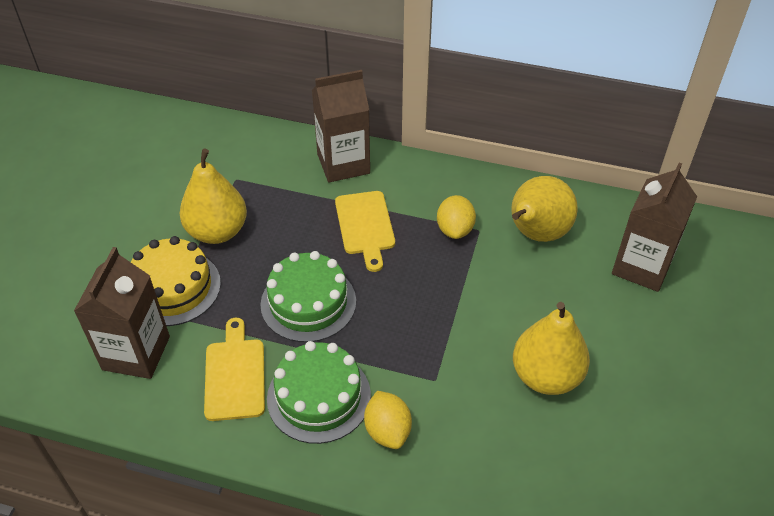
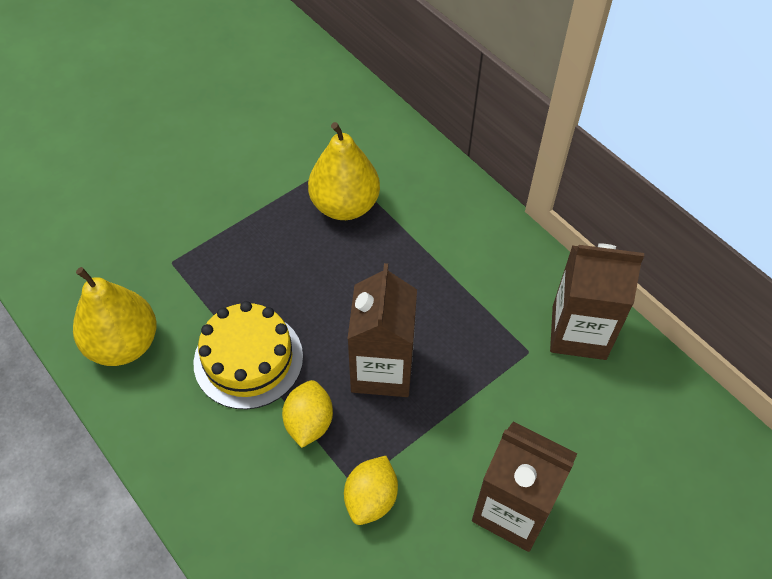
green cake: 2 -> 0
yellow cutting board: 2 -> 0
yellow pear: 3 -> 2

